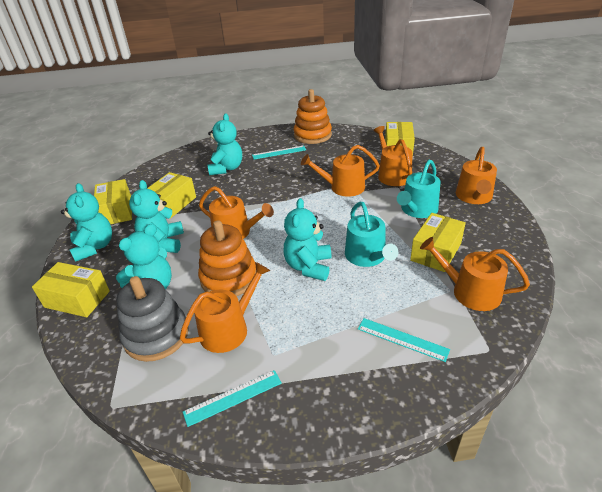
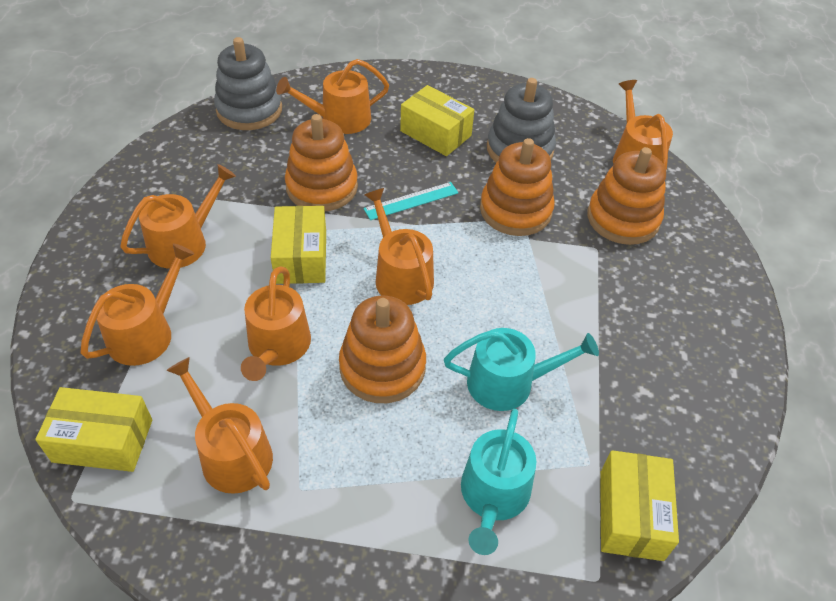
grey stacking toy: 1 -> 2
orange stacking toy: 2 -> 4
orange watering can: 6 -> 7
turquoise ruler: 3 -> 1
turquoise teddy bear: 5 -> 0
yellow box: 5 -> 4

